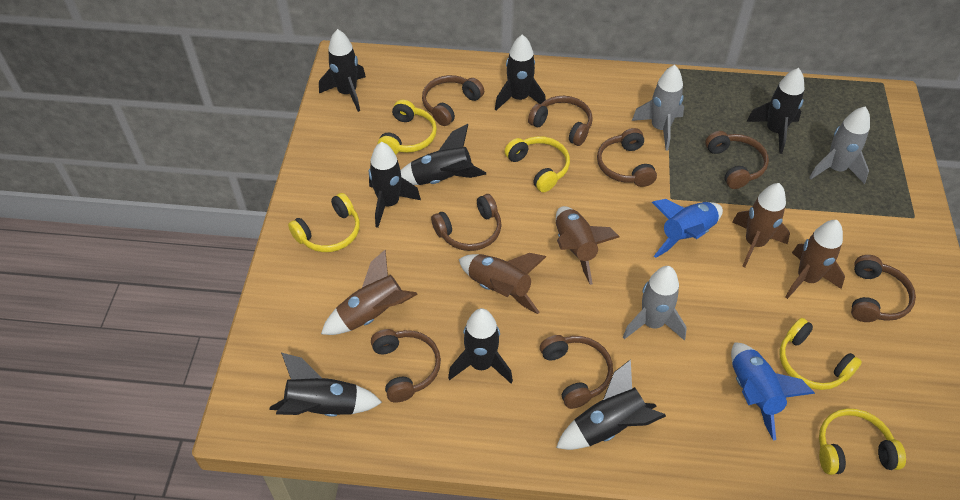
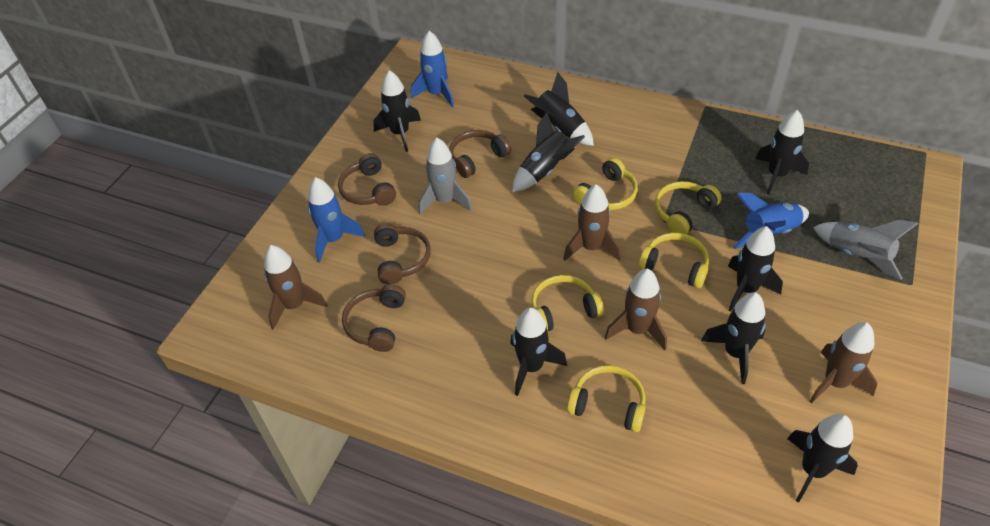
blue rocket: 2 -> 3
brown headphones: 8 -> 4
brown rocket: 5 -> 4
grey rocket: 3 -> 2

